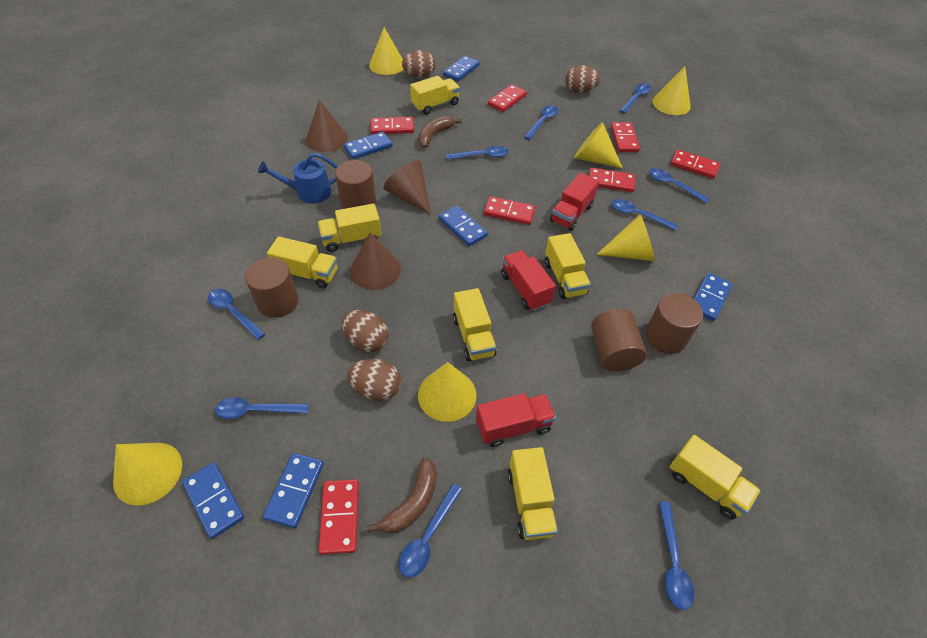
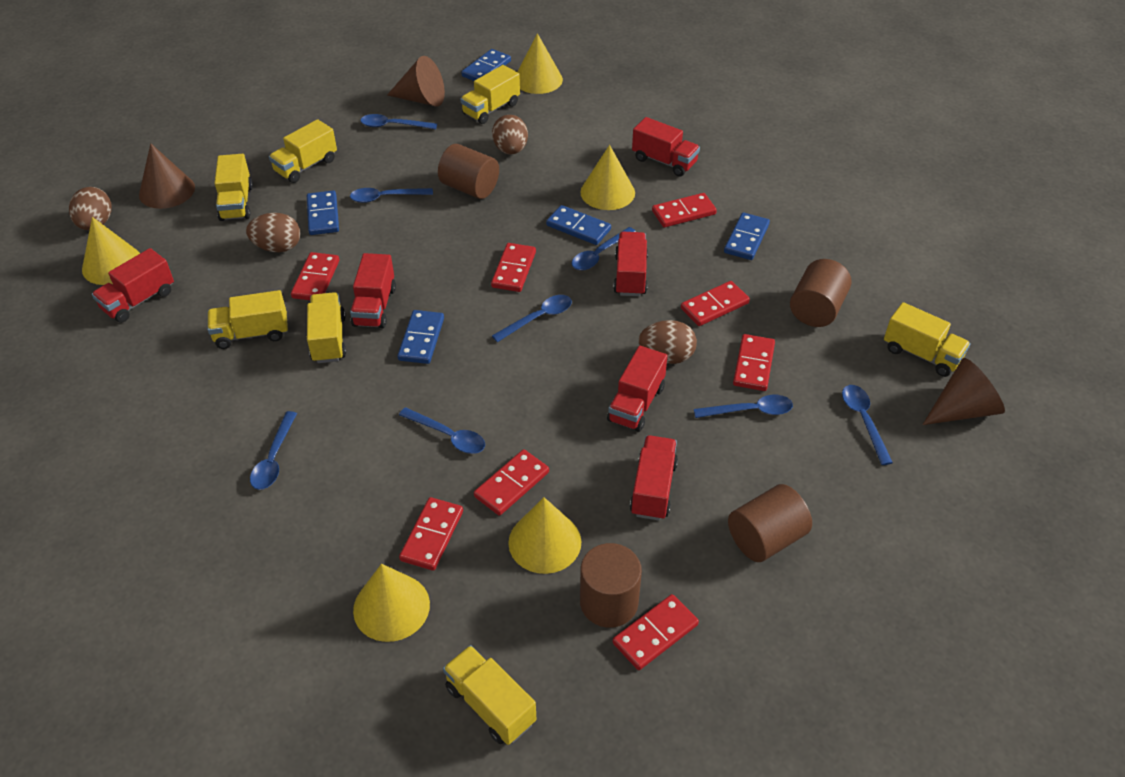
blue domino: 6 -> 5
blue spoon: 9 -> 8
blue watering can: 1 -> 0
brown banana: 2 -> 0
red domino: 7 -> 8
red truck: 3 -> 6
yellow cone: 6 -> 5

